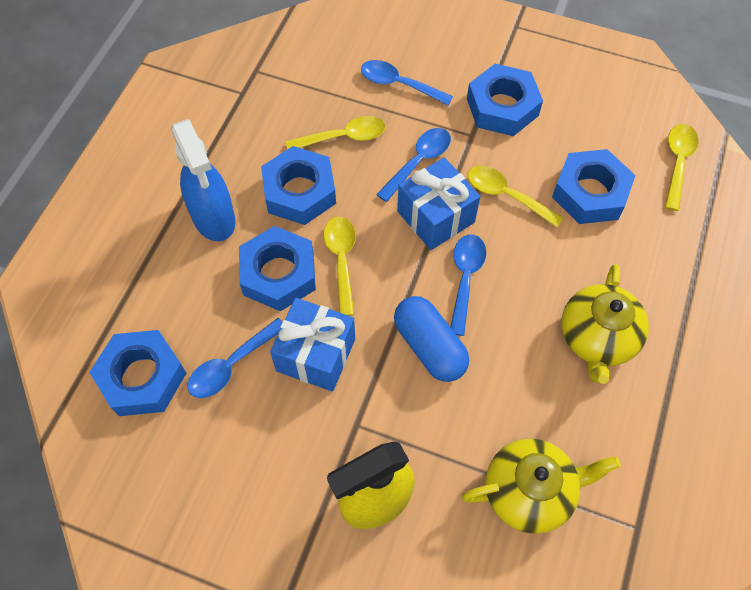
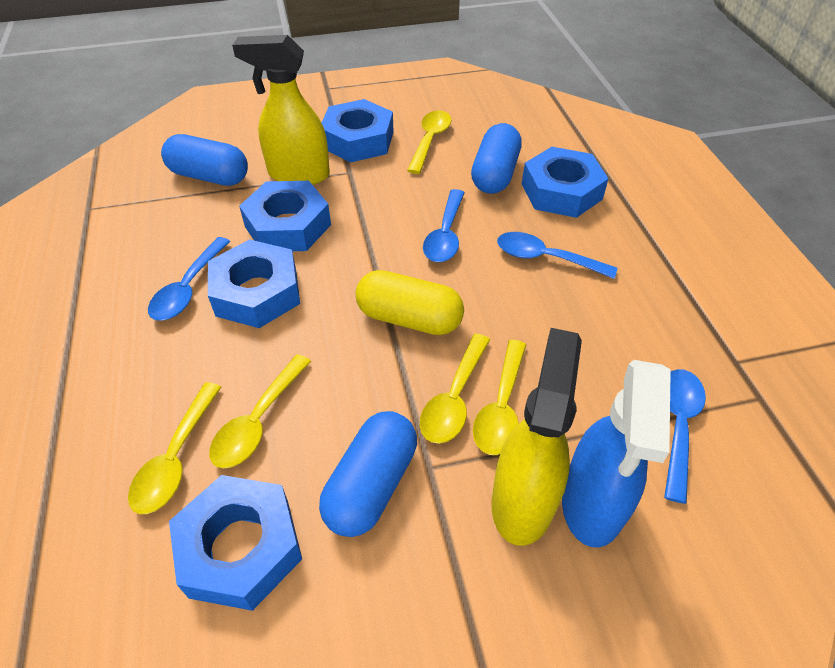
blue capsule: 1 -> 3
blue gift: 2 -> 0
yellow capsule: 0 -> 1
yellow spoon: 4 -> 5
yellow spray bottle: 1 -> 2
yellow teapot: 2 -> 0

